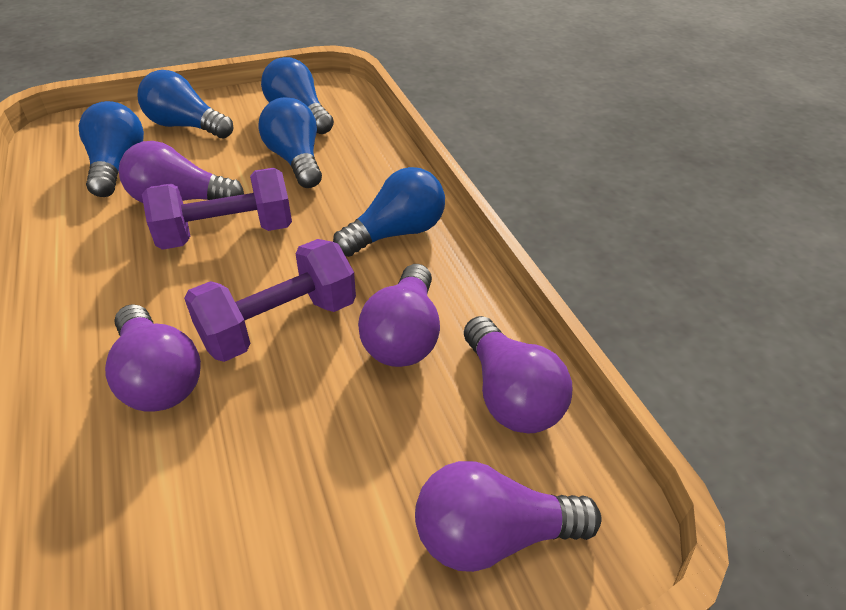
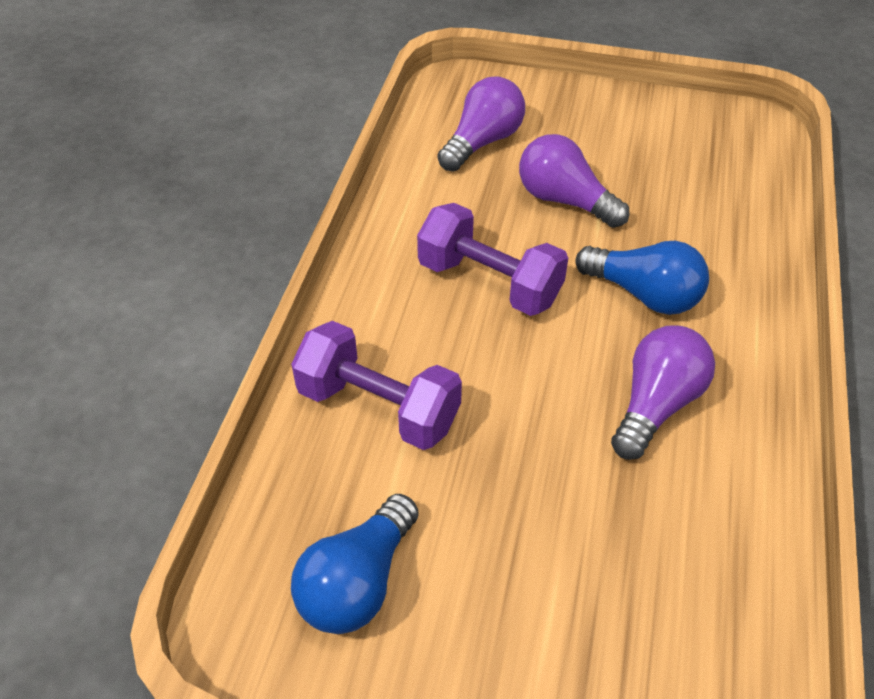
blue light bulb: 5 -> 2
purple light bulb: 5 -> 3

